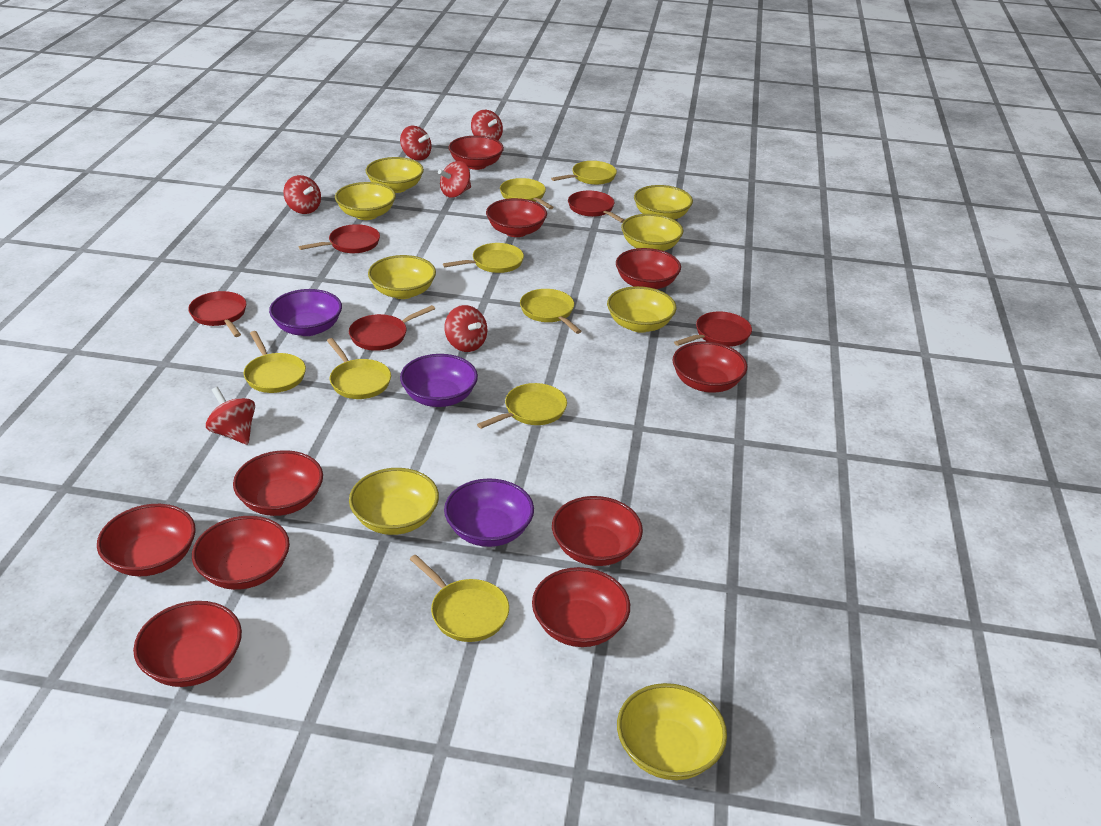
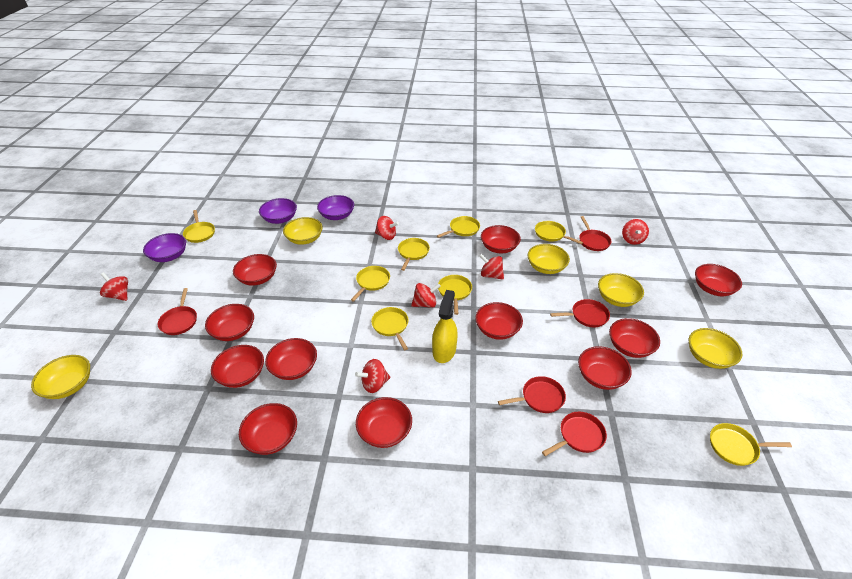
red bowl: 10 -> 11
yellow bowl: 8 -> 5
yellow spray bottle: 0 -> 1

